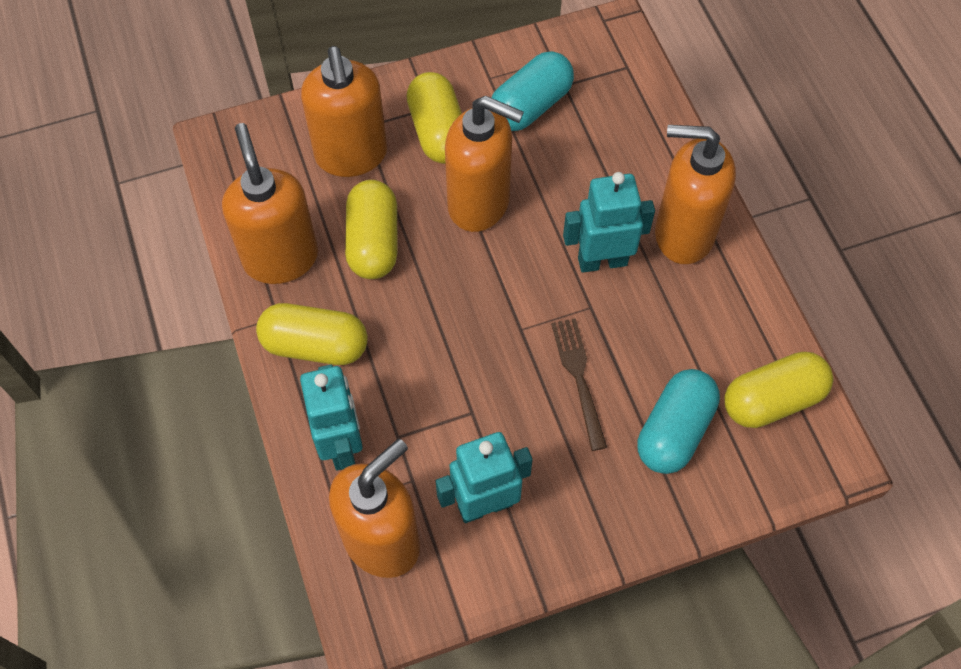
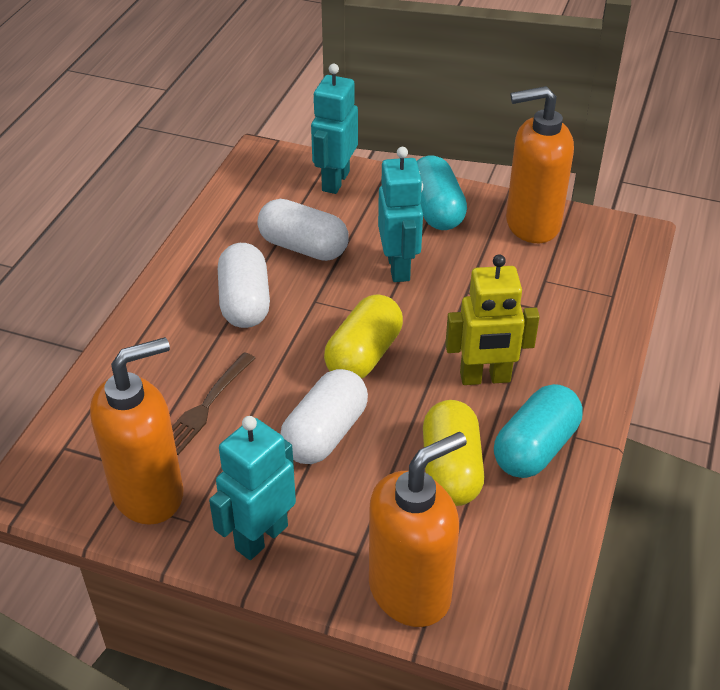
orange soap dispenser: 5 -> 3
white capsule: 0 -> 3
yellow capsule: 4 -> 2
yellow robot: 0 -> 1

